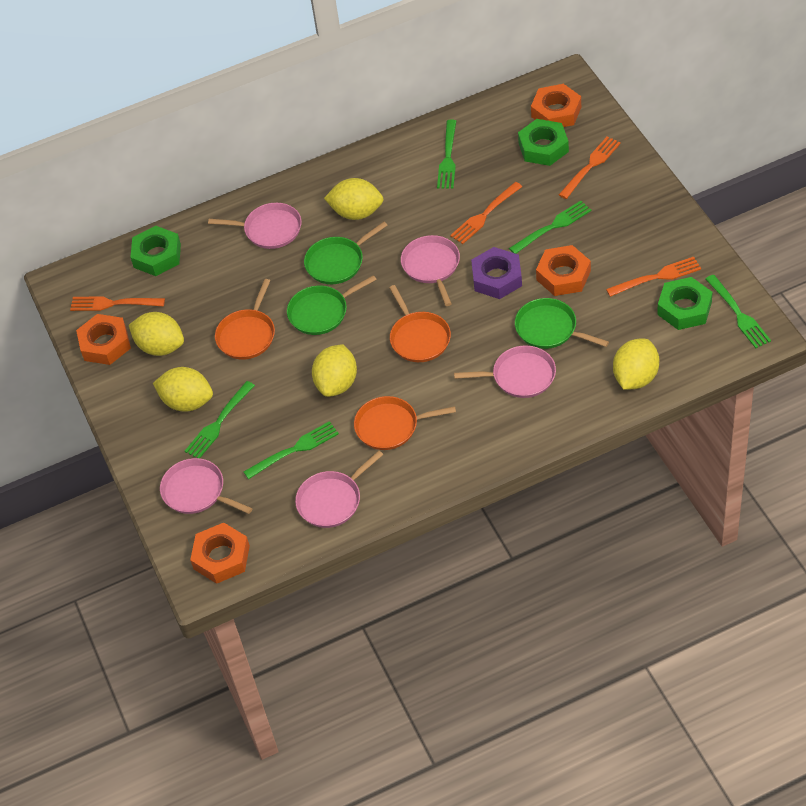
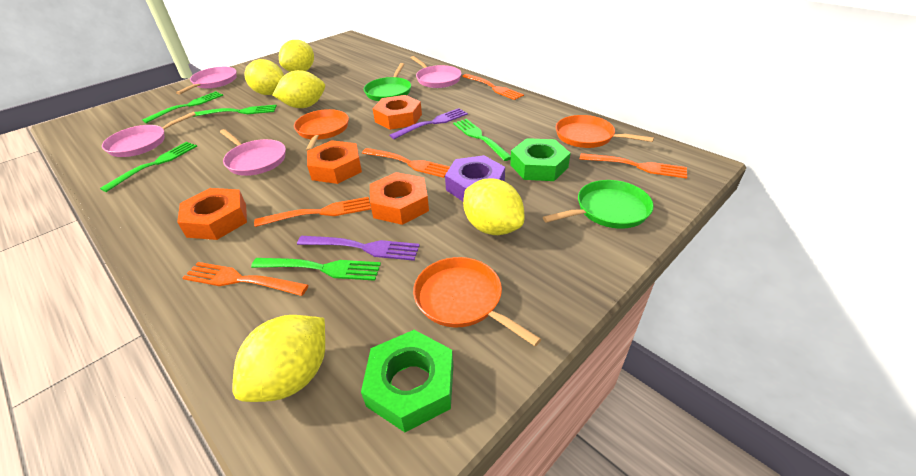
green nut: 3 -> 2
green pan: 3 -> 2
orange fork: 4 -> 5
pink pan: 5 -> 4
purple fork: 0 -> 2

